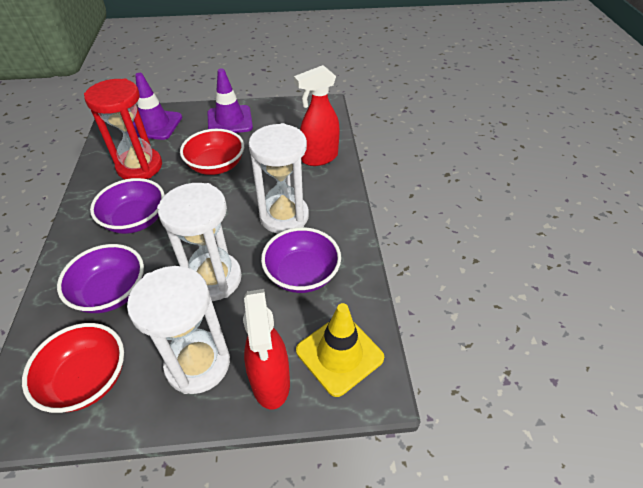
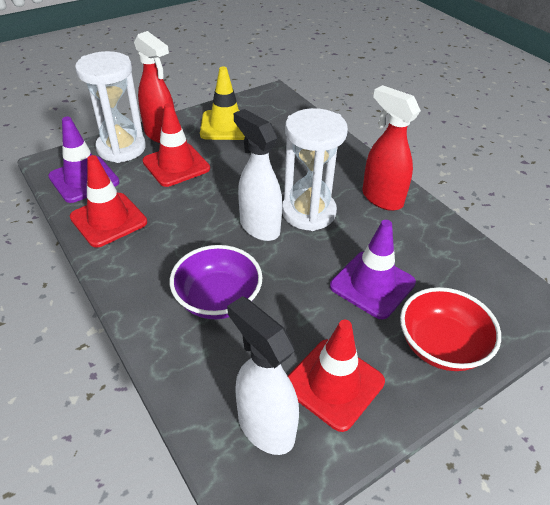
purple bowl: 3 -> 1
red bowl: 2 -> 1
red hourglass: 1 -> 0
red traffic cone: 0 -> 3
white hourglass: 3 -> 2
white spray bottle: 0 -> 2

